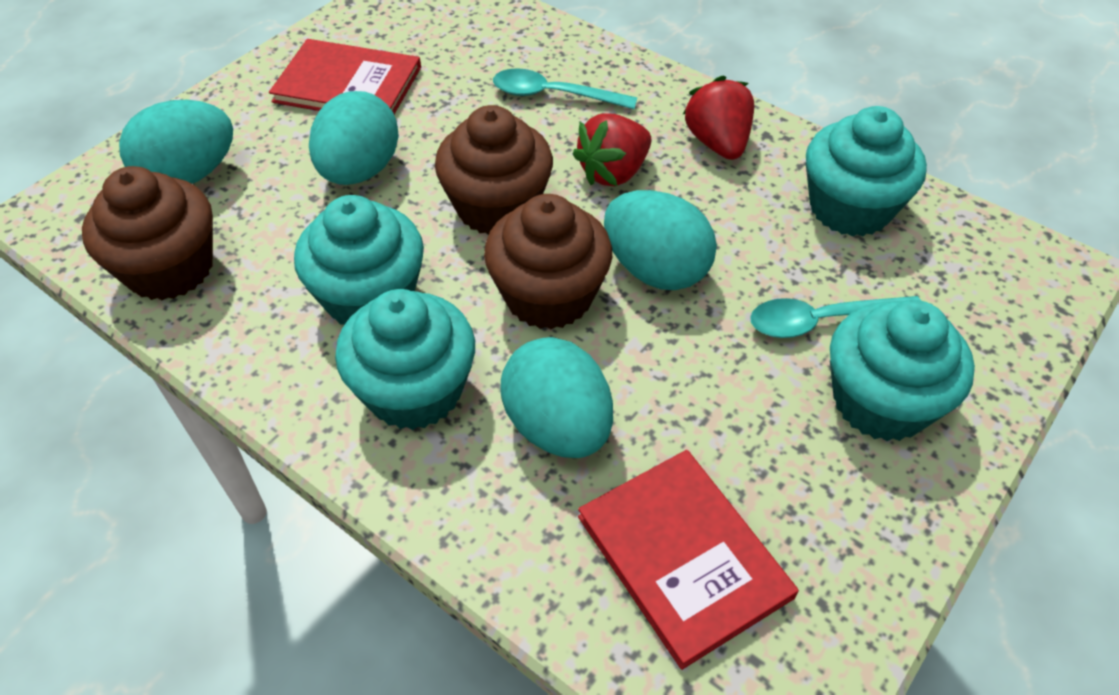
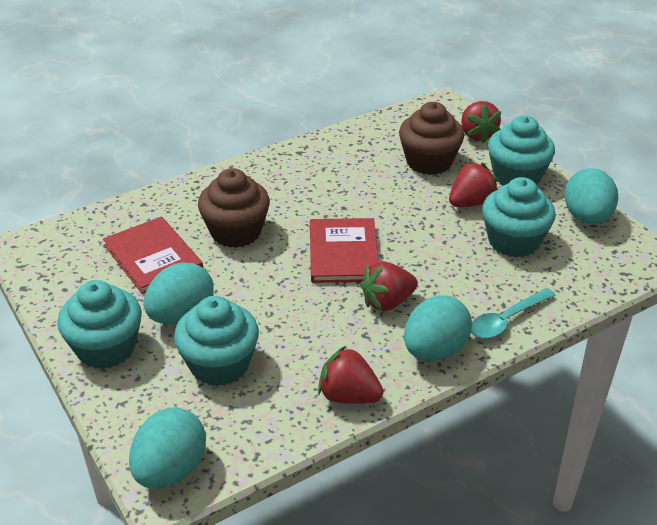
brown cupcake: 3 -> 2
red strawberry: 2 -> 4
turquoise spoon: 2 -> 1

